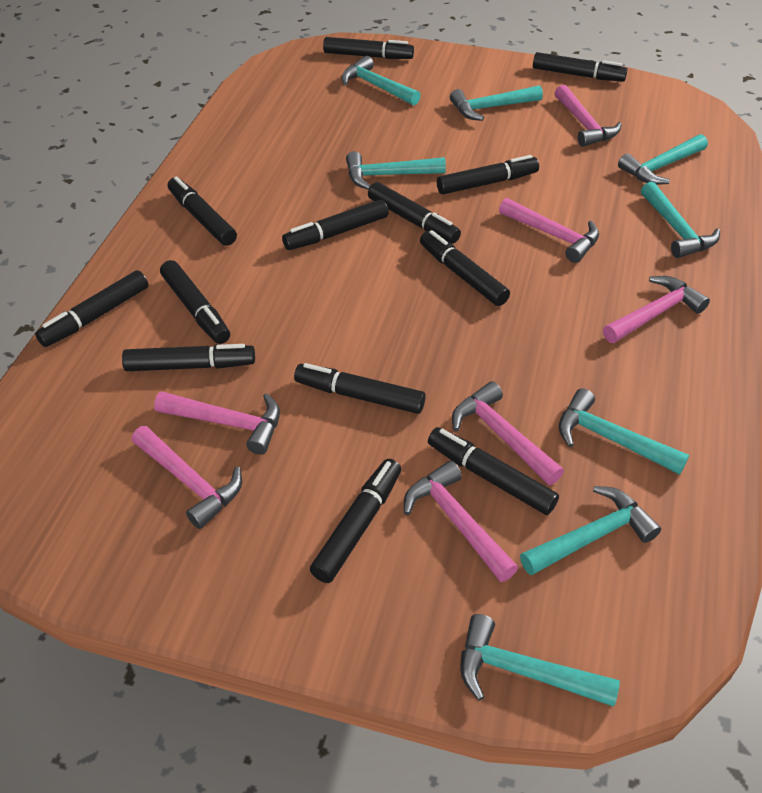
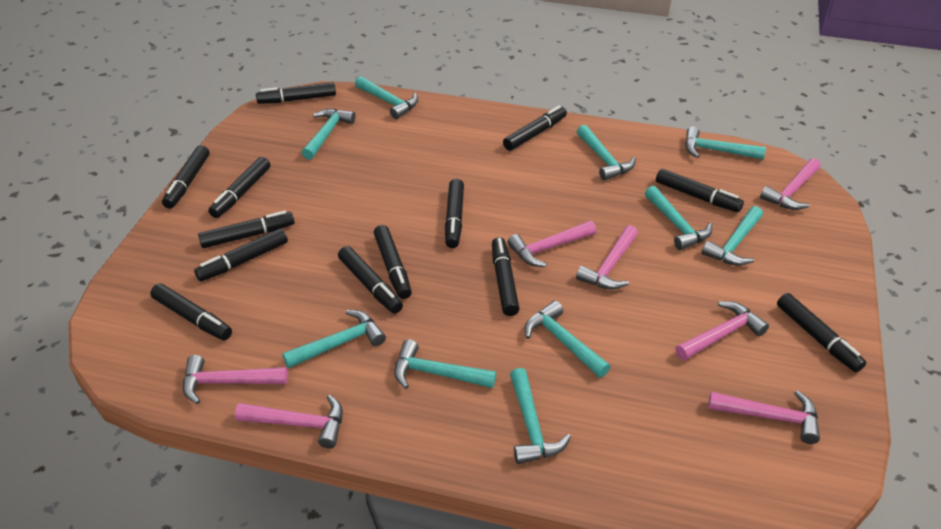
turquoise hammer: 8 -> 10

